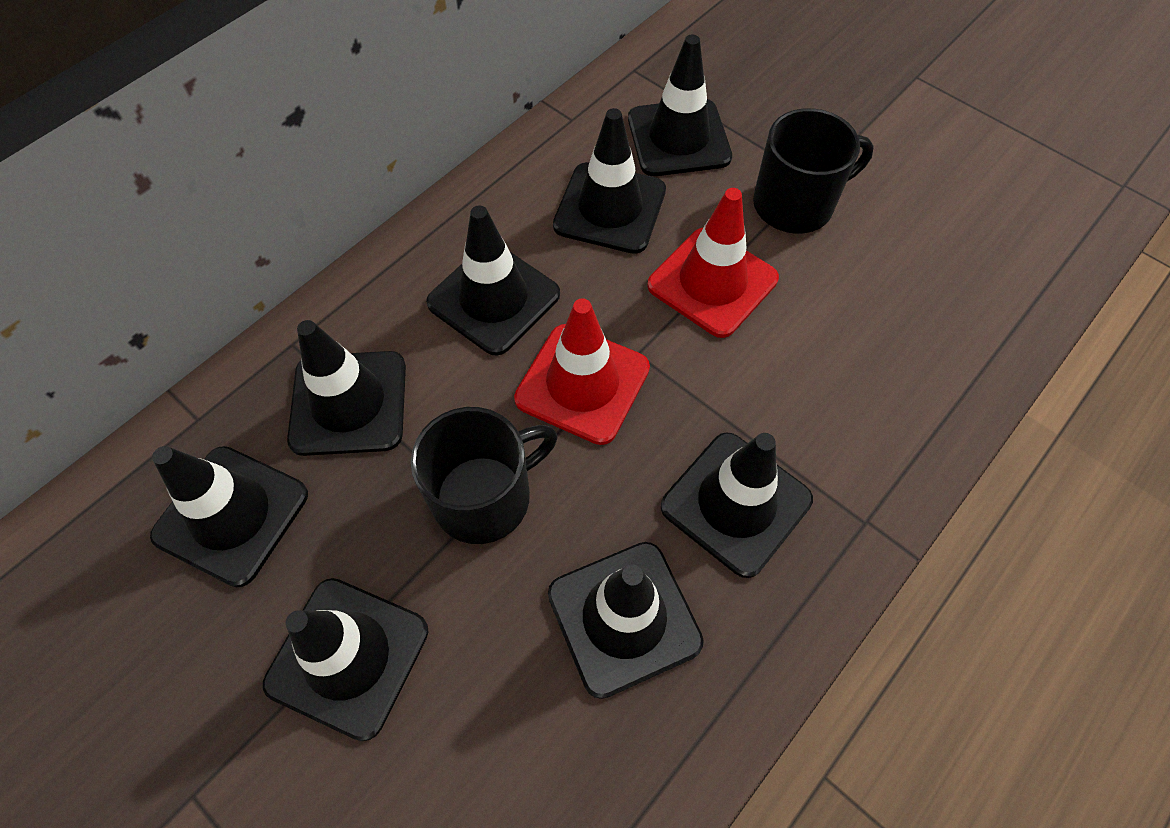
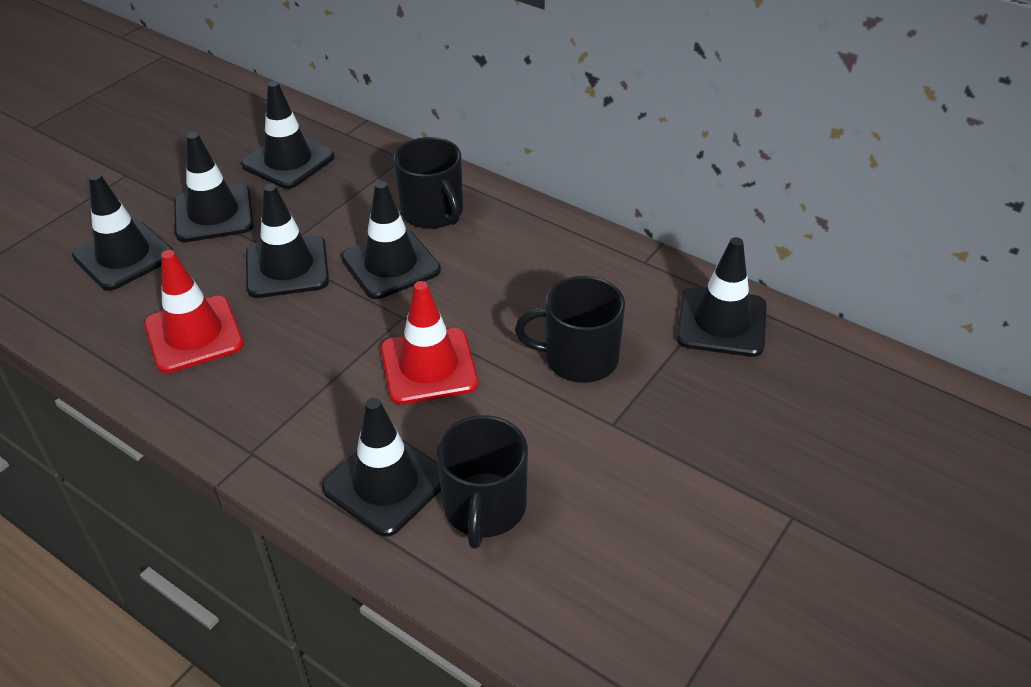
black mug: 2 -> 3
black traffic cone: 8 -> 7

